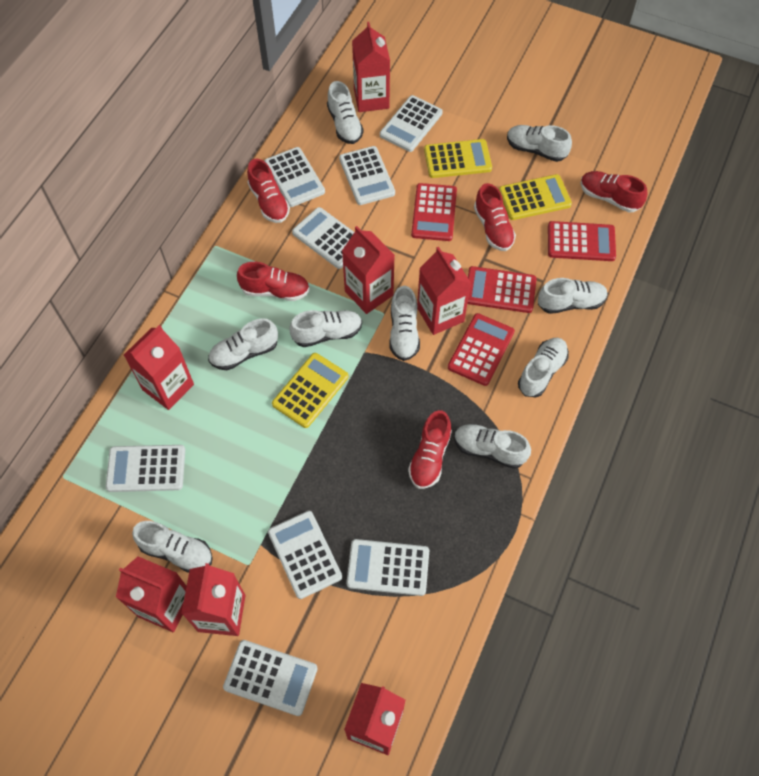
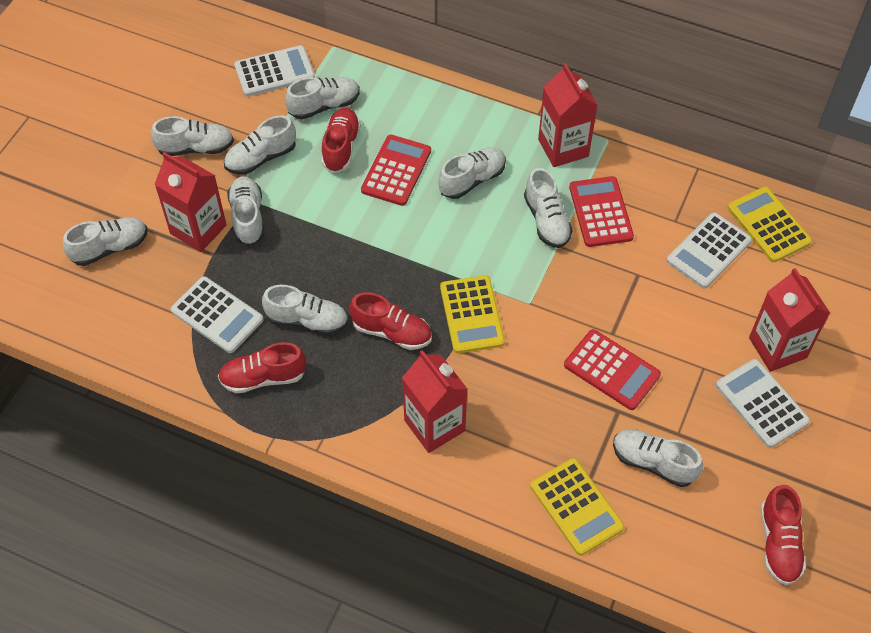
red calculator: 4 -> 3
red carton: 7 -> 4
red shoe: 5 -> 4
white calculator: 8 -> 4

